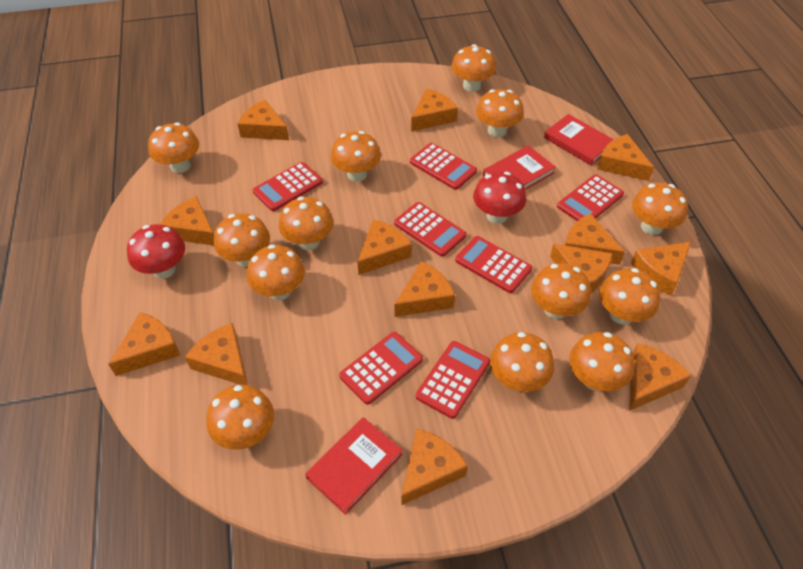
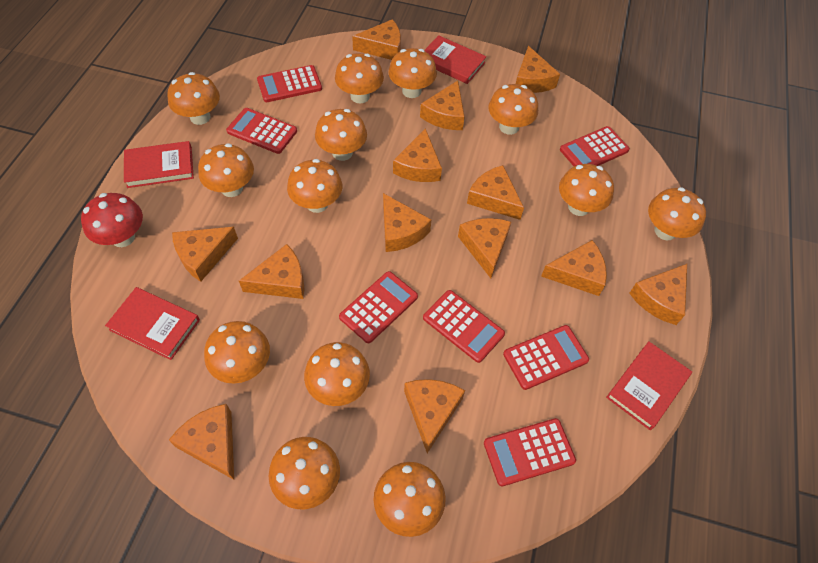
red book: 3 -> 4
red mushroom: 2 -> 1

